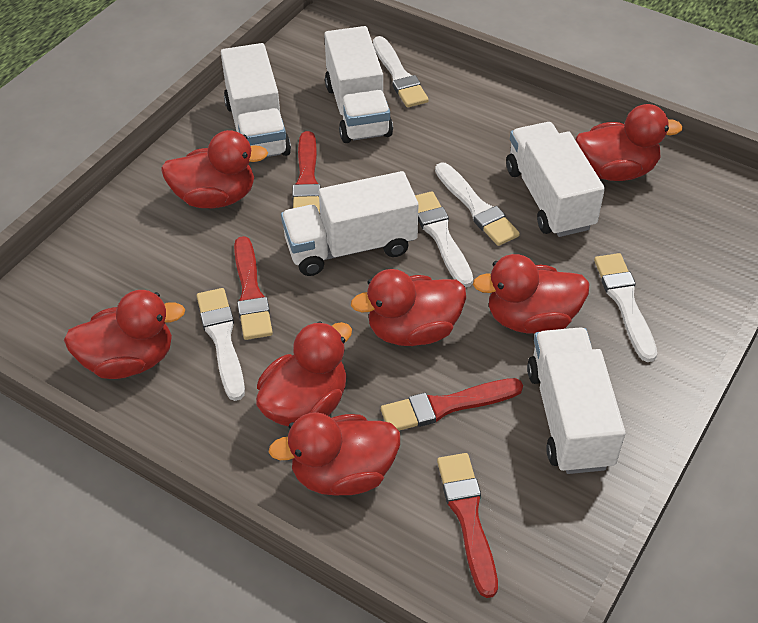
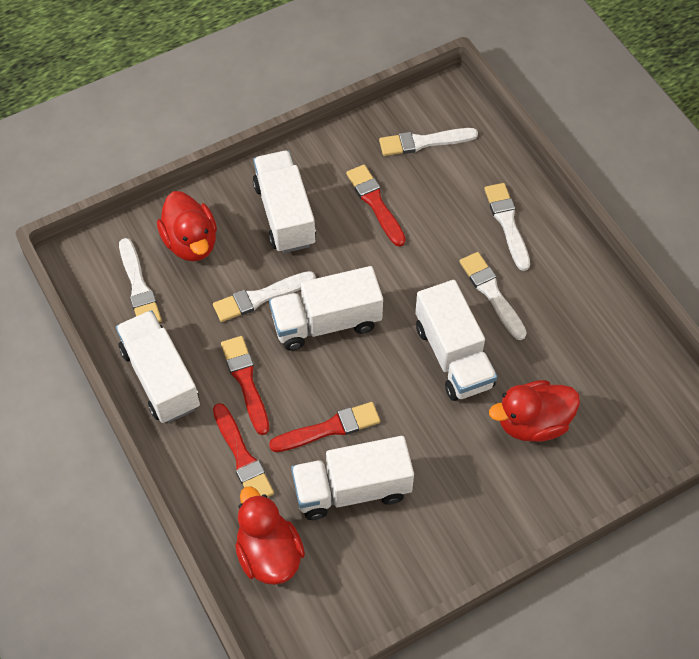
red duck: 7 -> 3

